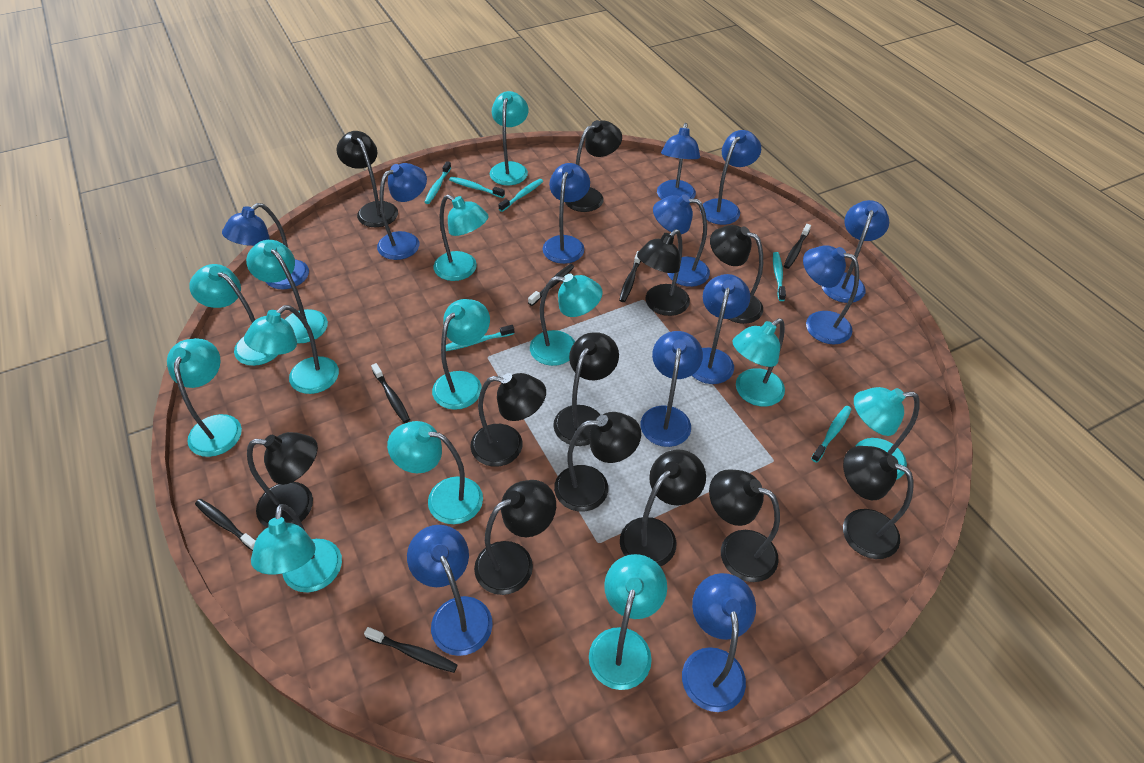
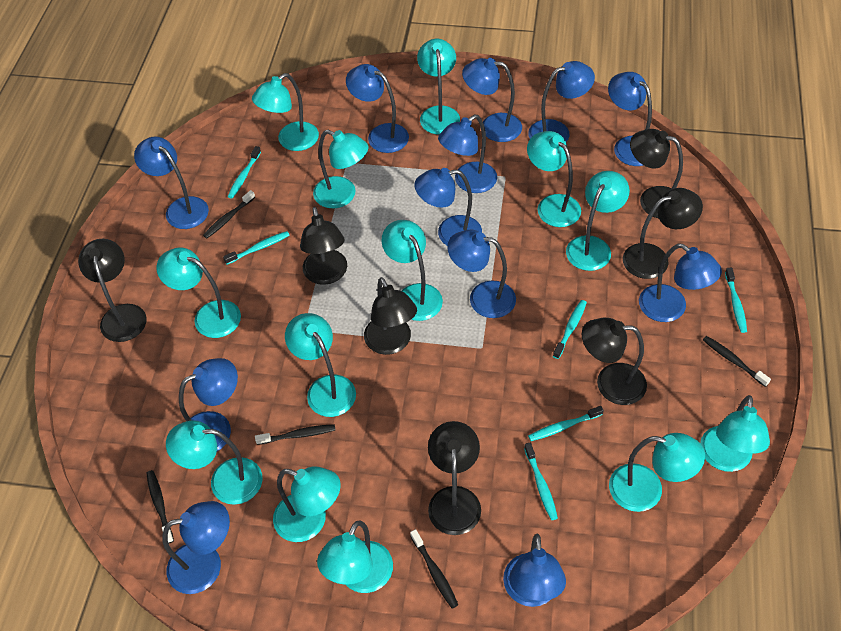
black lamp: 12 -> 7
black toothbrush: 6 -> 5

